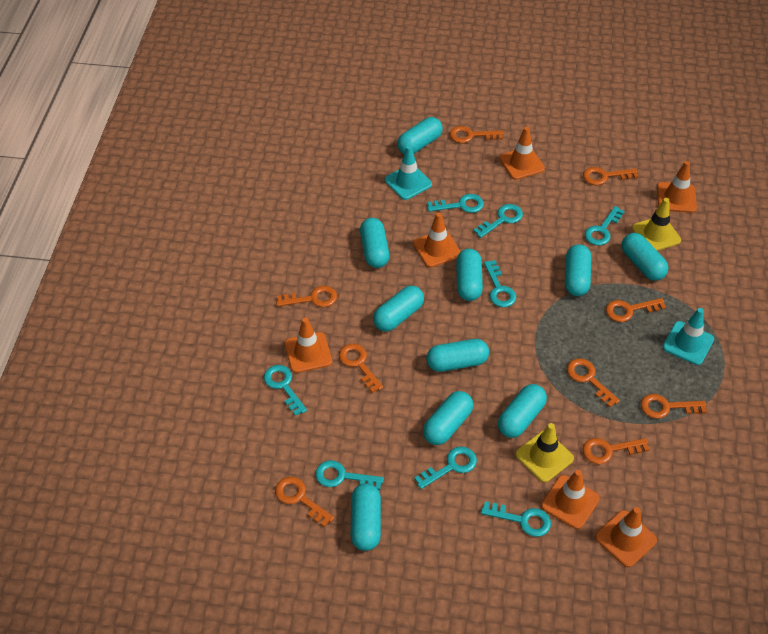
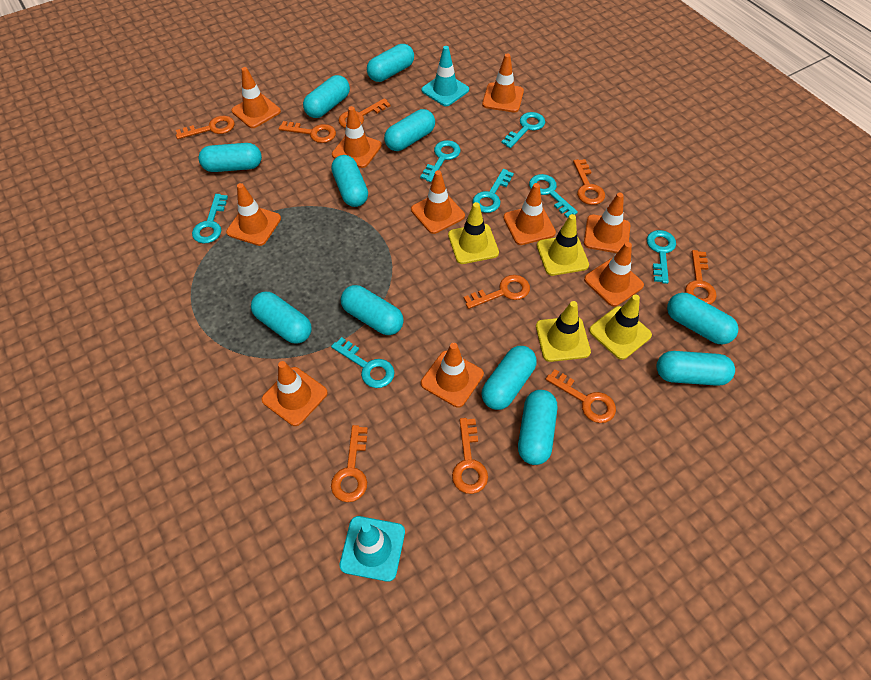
orange traffic cone: 6 -> 10
turquoise capsule: 10 -> 11
turquoise key: 8 -> 7
yellow traffic cone: 2 -> 4

